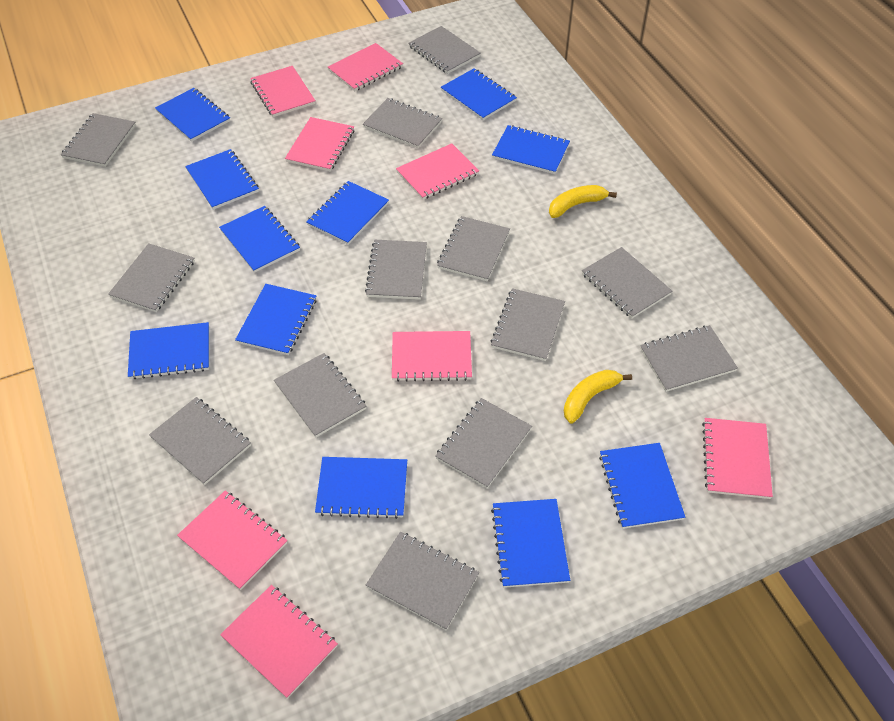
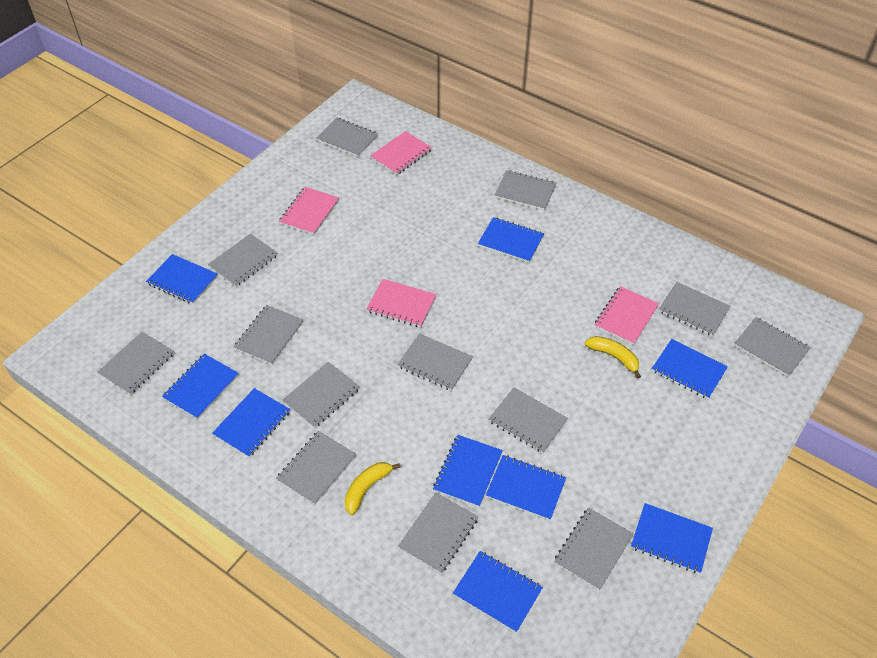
blue notebook: 11 -> 9
pink notebook: 8 -> 4

